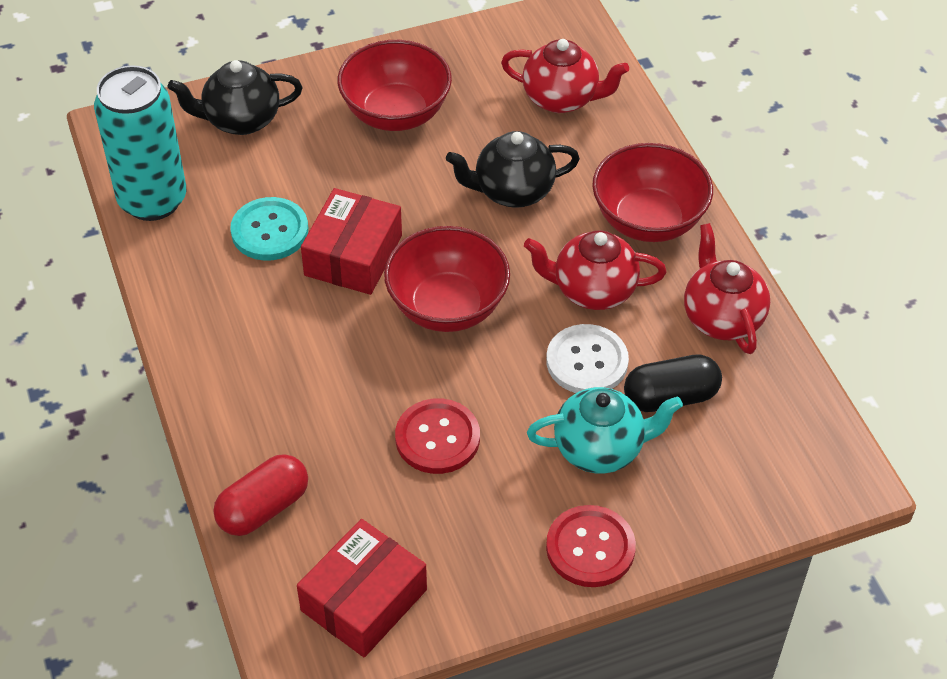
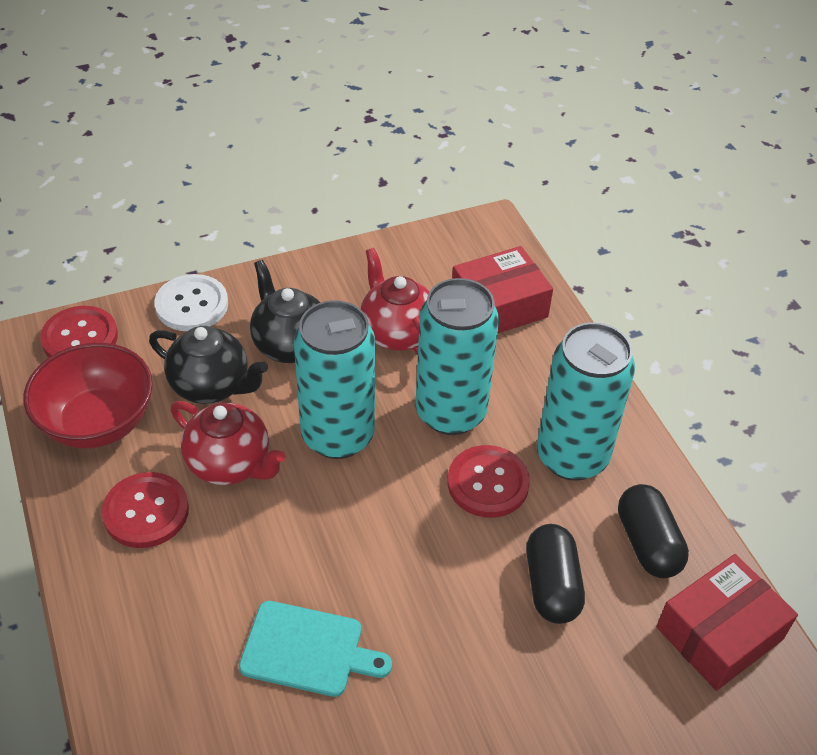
black capsule: 1 -> 2
red bowl: 3 -> 1
red button: 2 -> 3
red capsule: 1 -> 0
red teapot: 3 -> 2
turquoise button: 1 -> 0
turquoise can: 1 -> 3
turquoise cutting board: 0 -> 1
turquoise teapot: 1 -> 0

